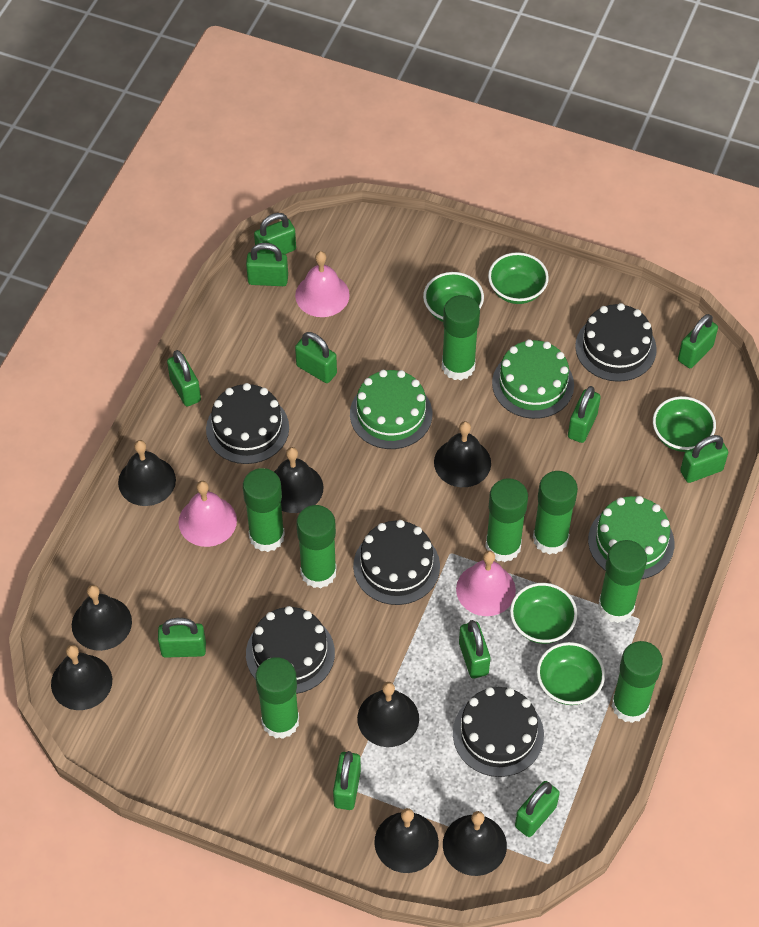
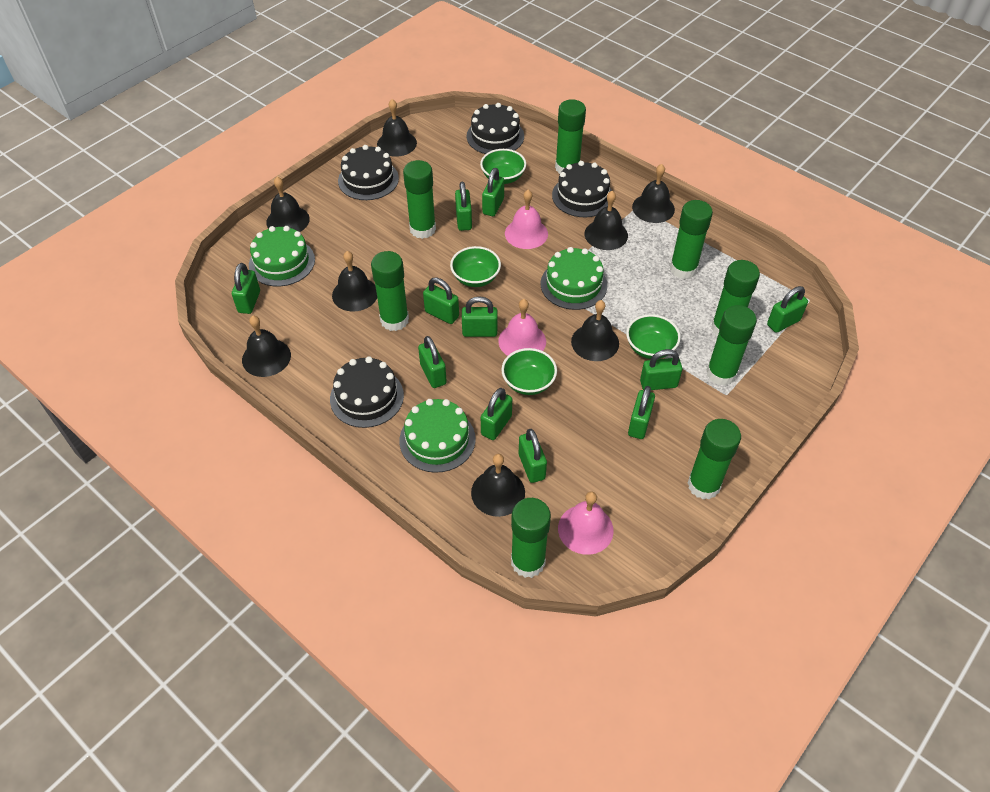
black cake: 5 -> 4
green bowl: 5 -> 4

